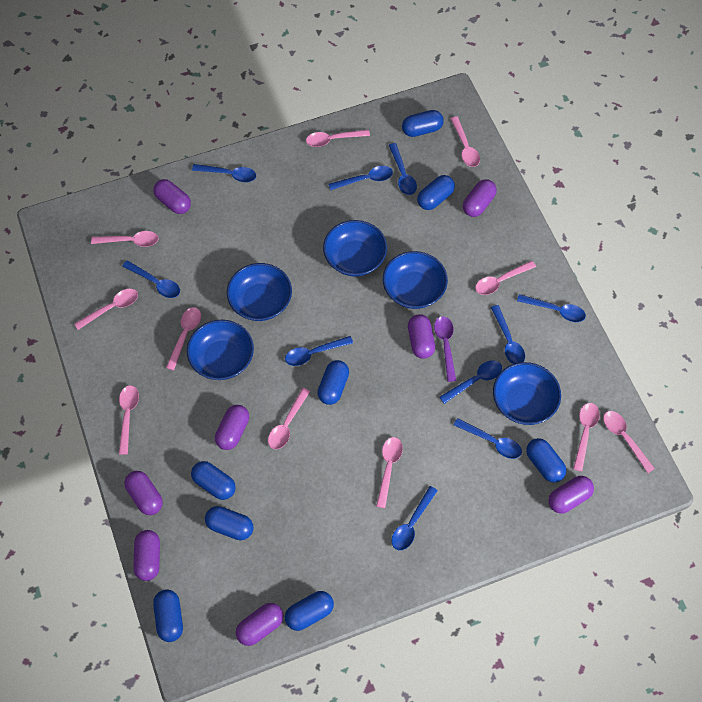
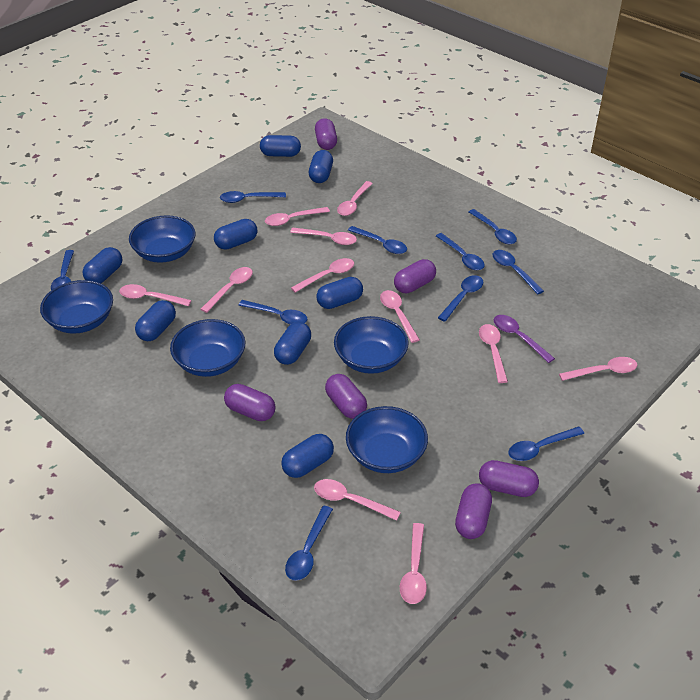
purple capsule: 8 -> 6

